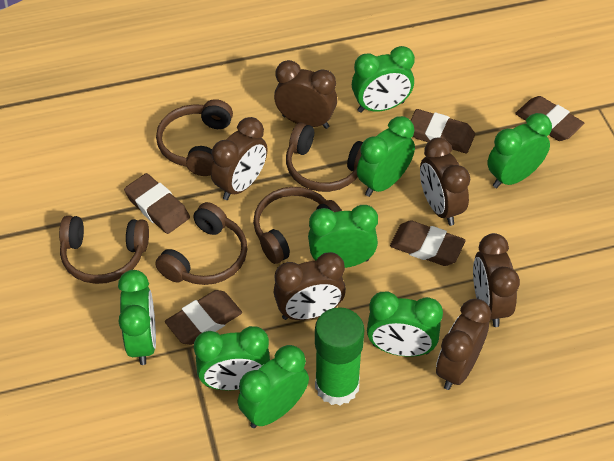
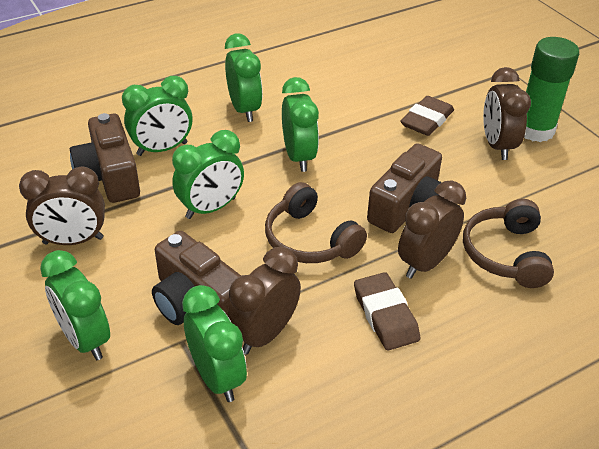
brown camera: 0 -> 3
brown clock: 6 -> 4
brown eraser: 5 -> 2
brown headphones: 5 -> 2
green clock: 8 -> 6

